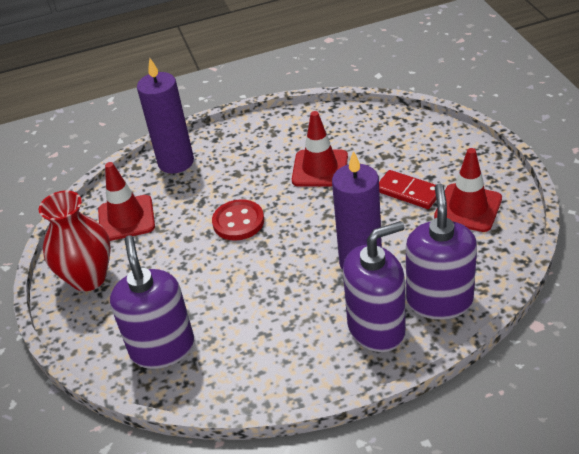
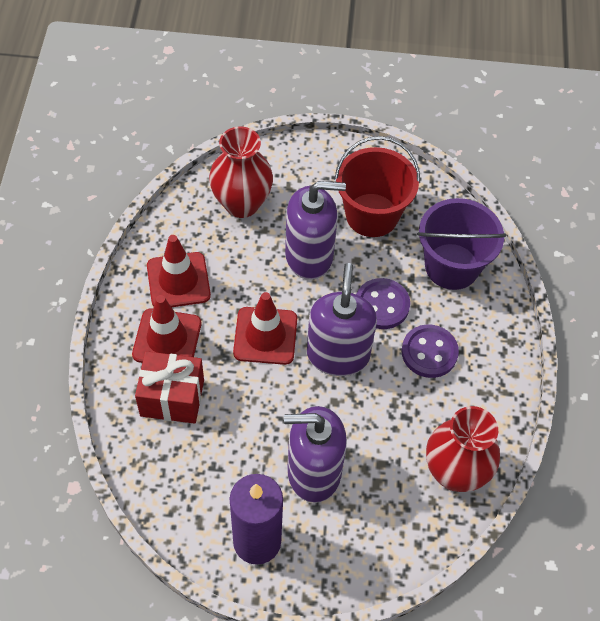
purple bucket: 0 -> 1
purple button: 0 -> 2
purple candle: 2 -> 1
red bucket: 0 -> 1
red button: 1 -> 0
red domino: 1 -> 0
red gift: 0 -> 1
red vase: 1 -> 2

